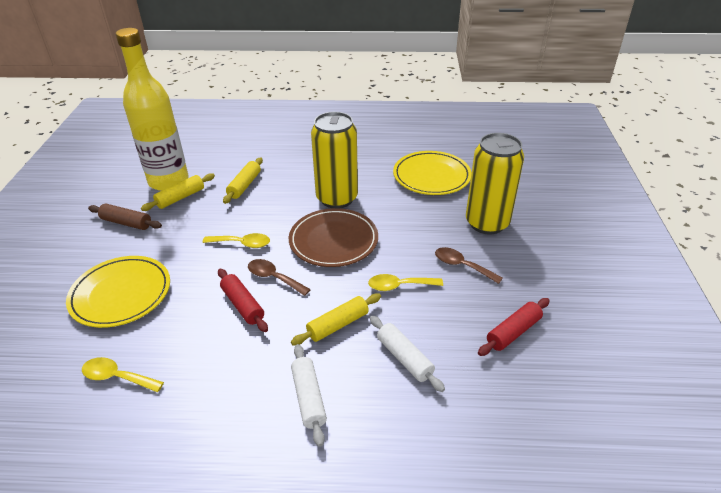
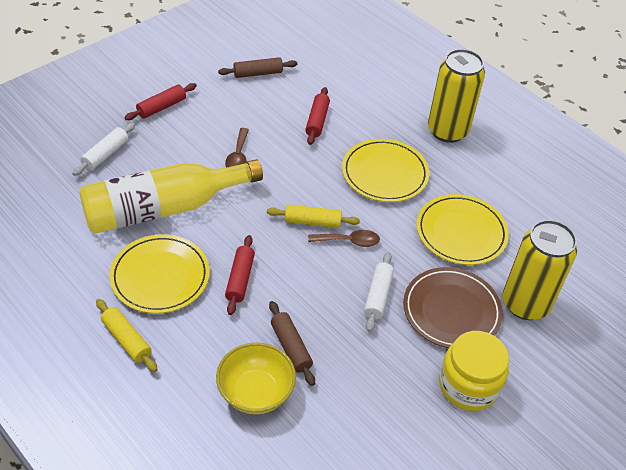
brown rolling pin: 1 -> 2
red rolling pin: 2 -> 3
yellow bowl: 0 -> 1
yellow jar: 0 -> 1
yellow plate: 2 -> 3
yellow rolling pin: 3 -> 2
yellow spoon: 3 -> 0

